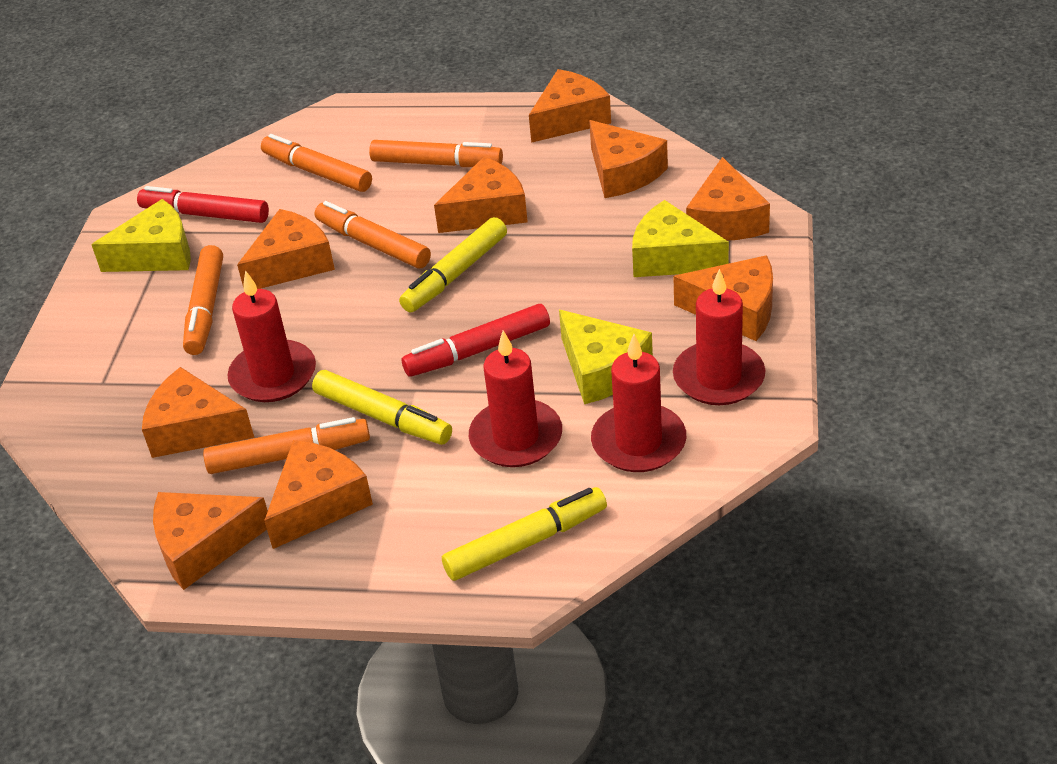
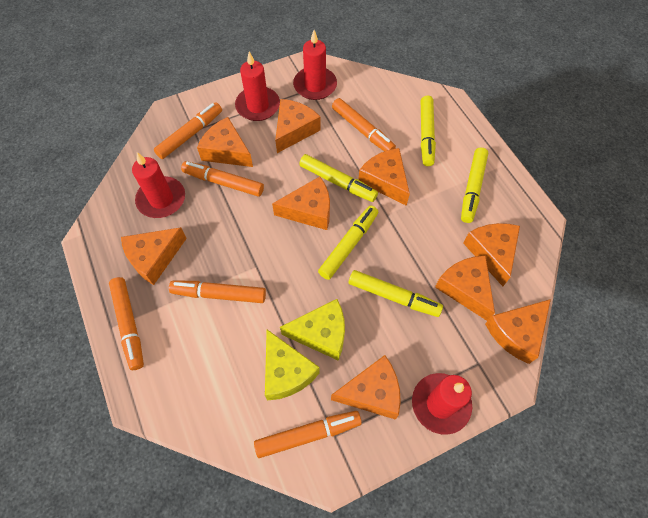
orange marker: 5 -> 6
red marker: 2 -> 0
yellow cheese: 3 -> 2
yellow marker: 3 -> 5

